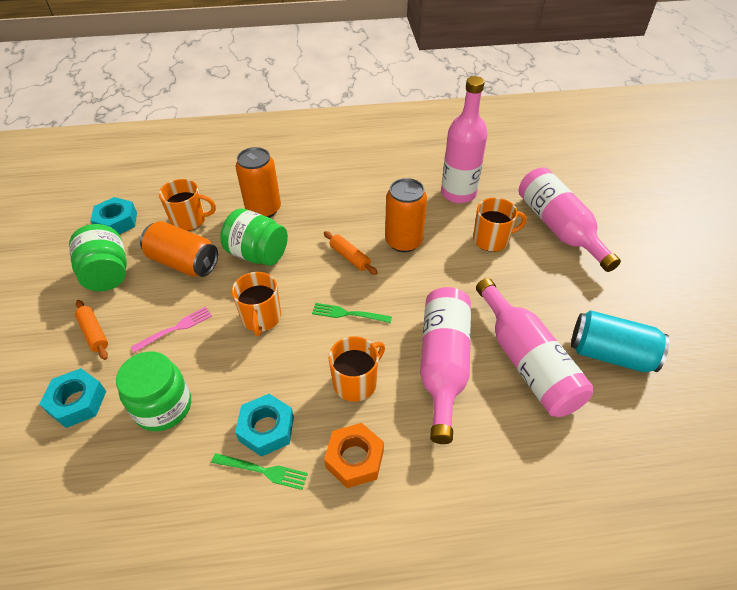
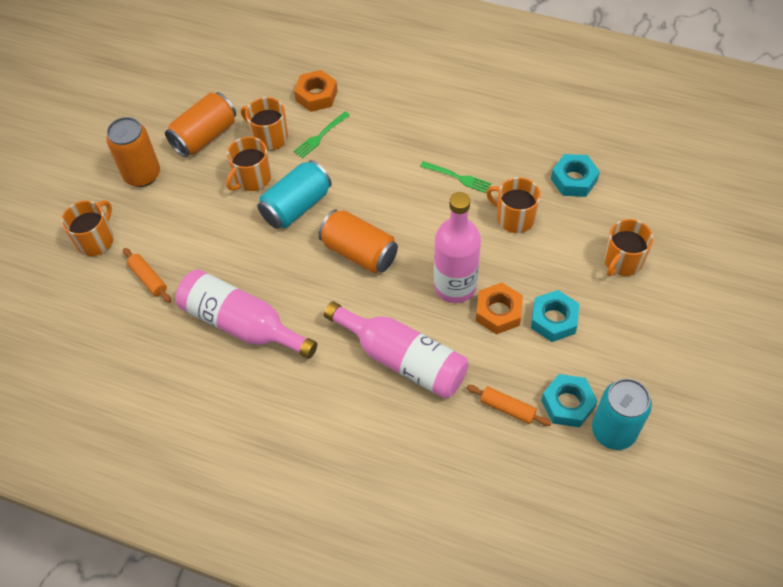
green jar: 3 -> 0
orange mug: 4 -> 5
orange nut: 1 -> 2
pink bottle: 4 -> 3
pink fork: 1 -> 0
turquoise can: 1 -> 2

